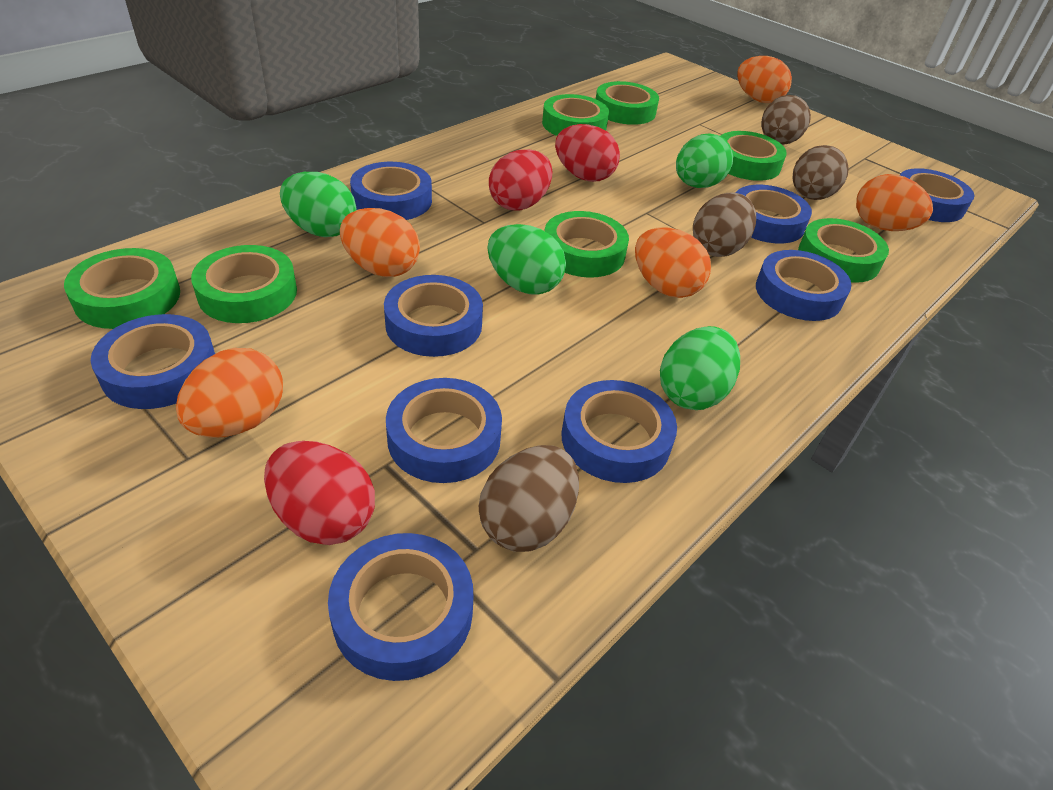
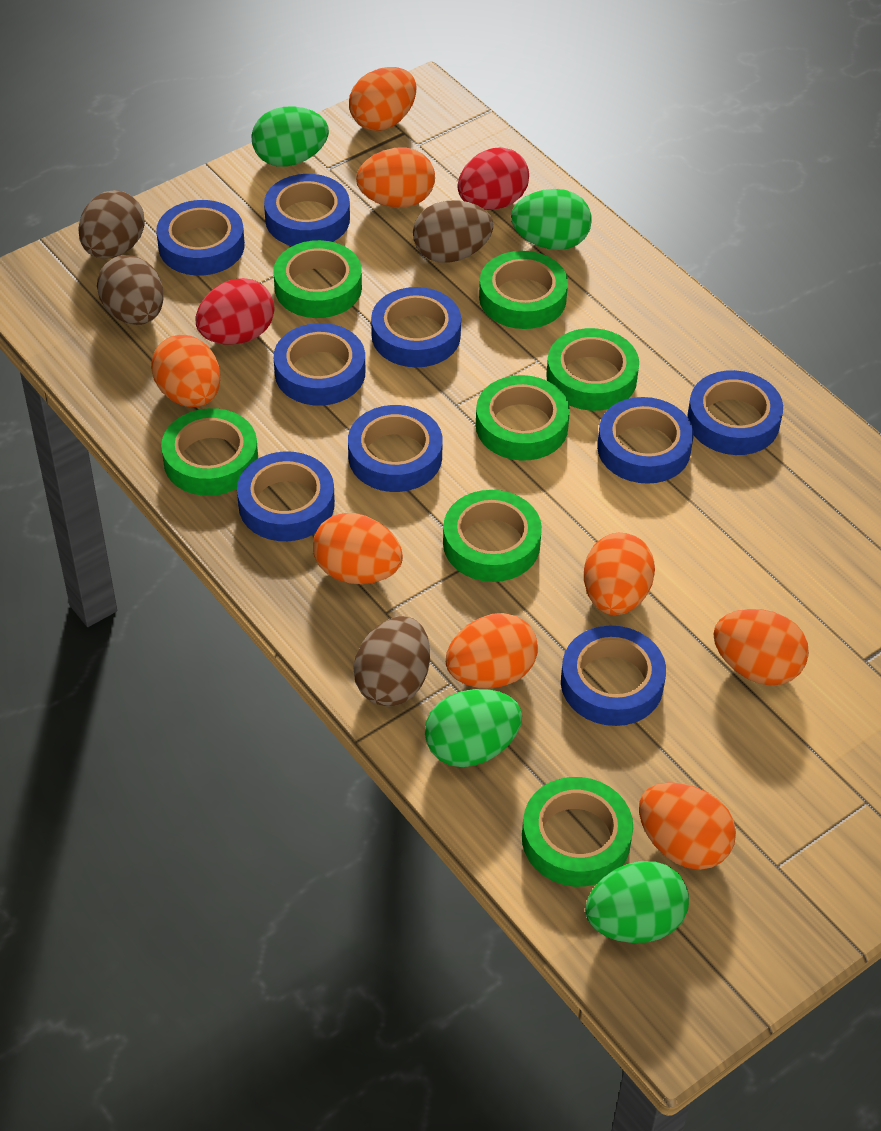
orange egg: 5 -> 8
red egg: 3 -> 2

